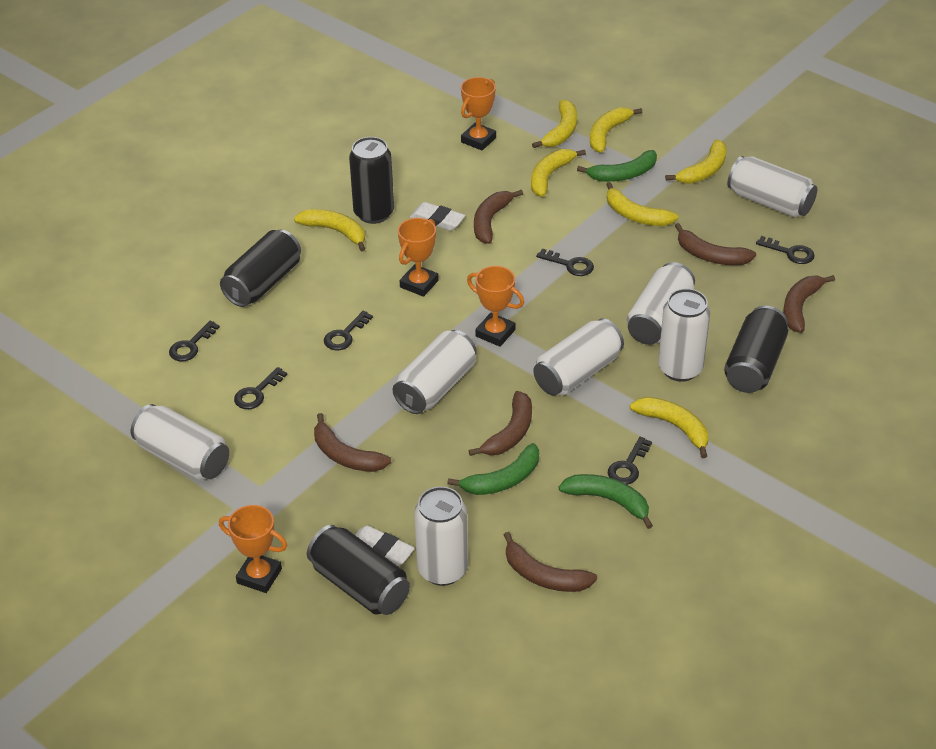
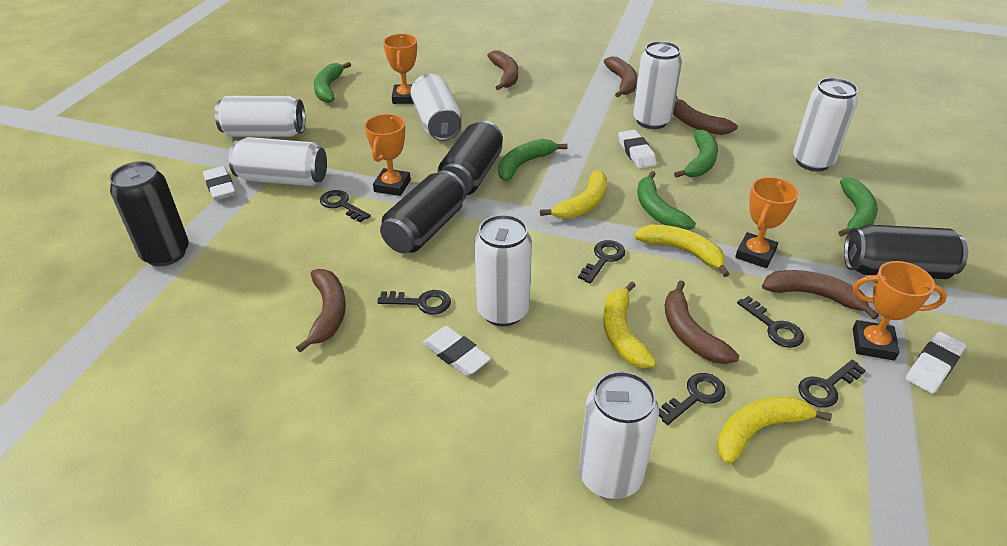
green banana: 3 -> 5
white eraser: 2 -> 4
yellow banana: 7 -> 4

